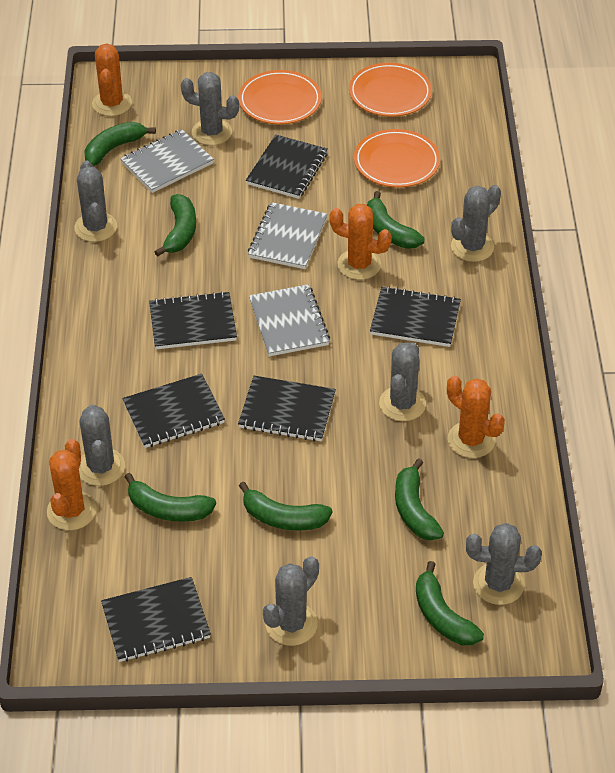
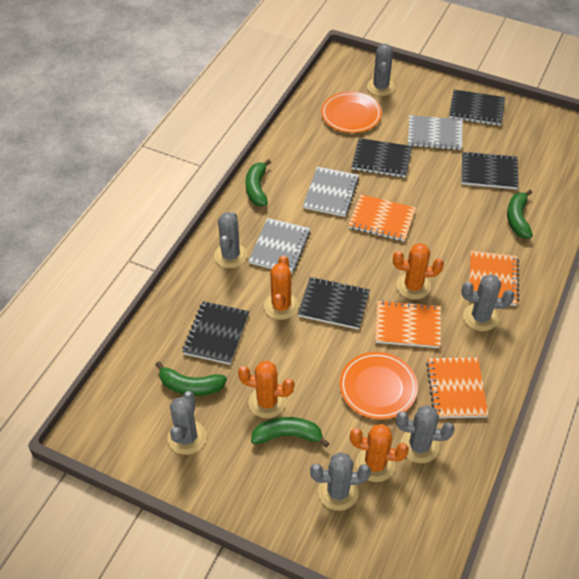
black notebook: 6 -> 5
green banana: 7 -> 4
grey cactus: 7 -> 6
orange notebook: 0 -> 4
orange plate: 3 -> 2

